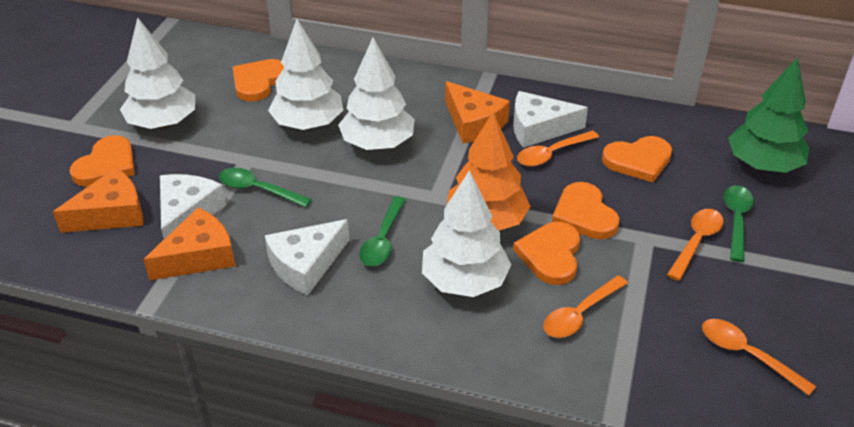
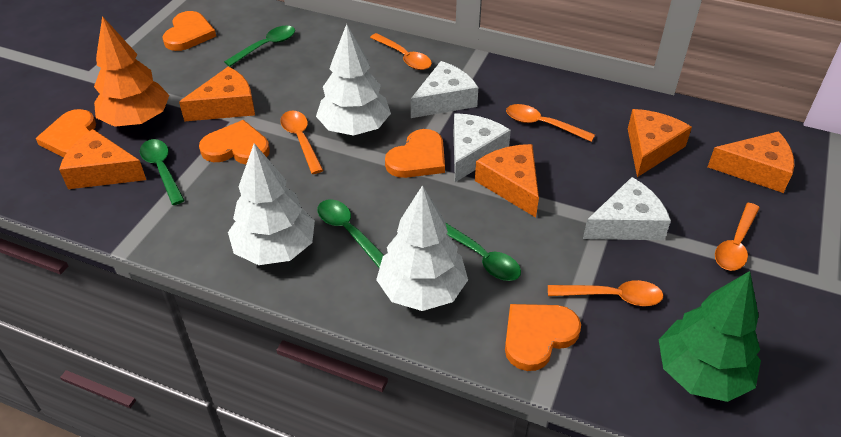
green spoon: 3 -> 4
orange cheese: 3 -> 5
orange spoon: 4 -> 5
white tree: 4 -> 3

